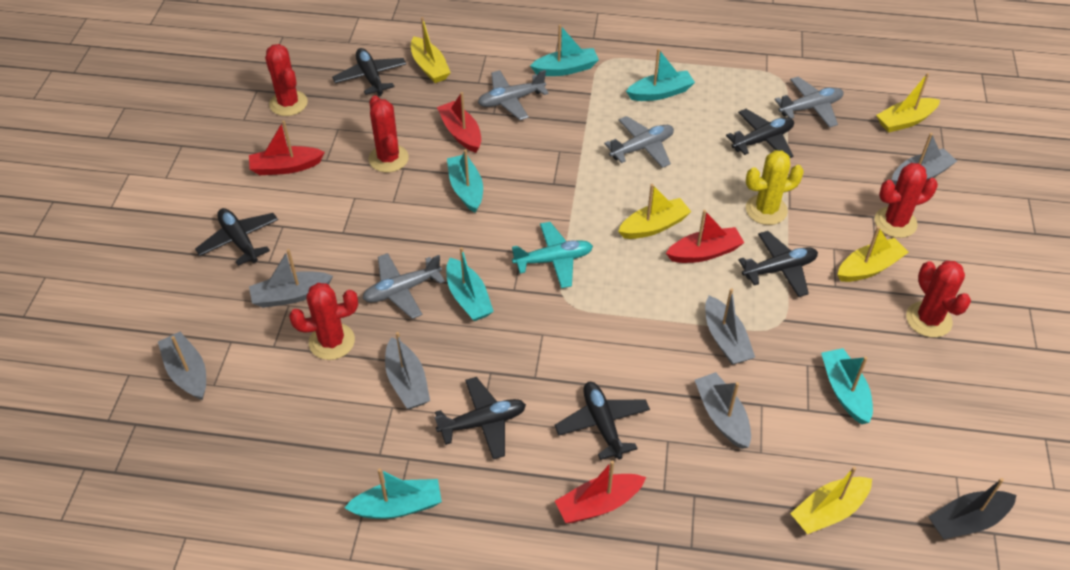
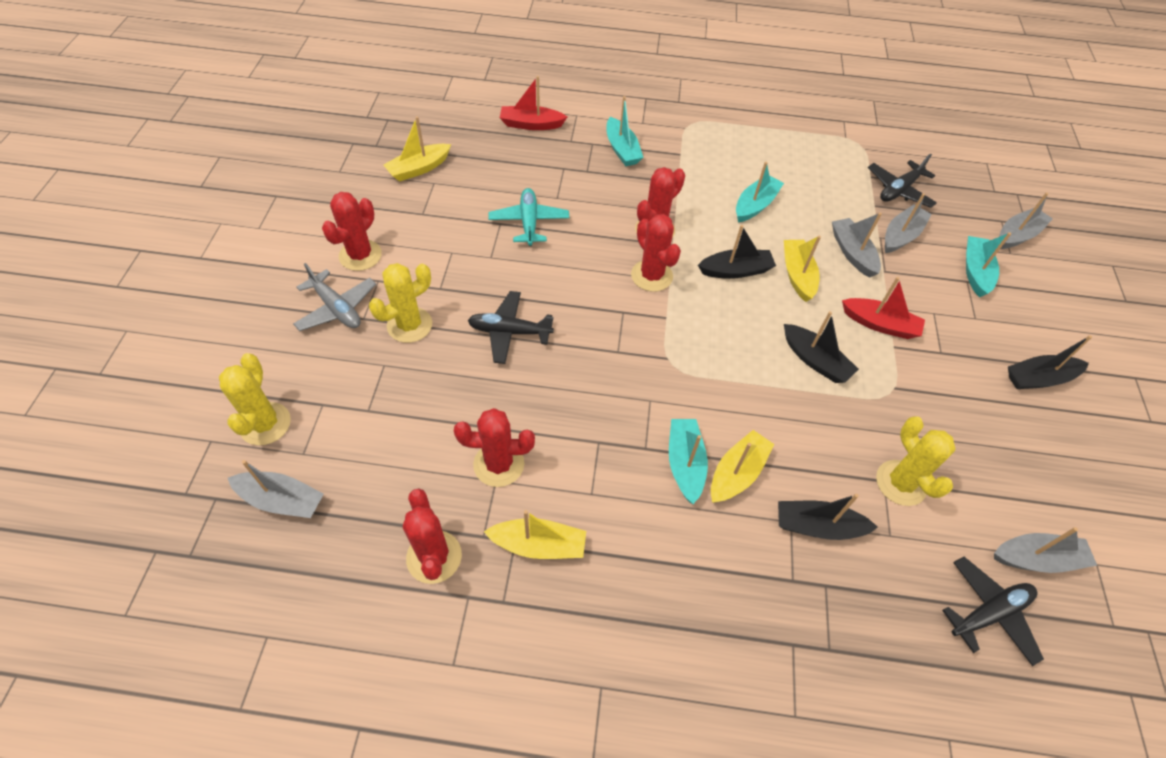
black boat: 1 -> 4
black plane: 6 -> 3
grey boat: 6 -> 5
grey plane: 4 -> 1
red boat: 4 -> 2
turquoise boat: 6 -> 4
yellow boat: 5 -> 4
yellow cactus: 1 -> 3

